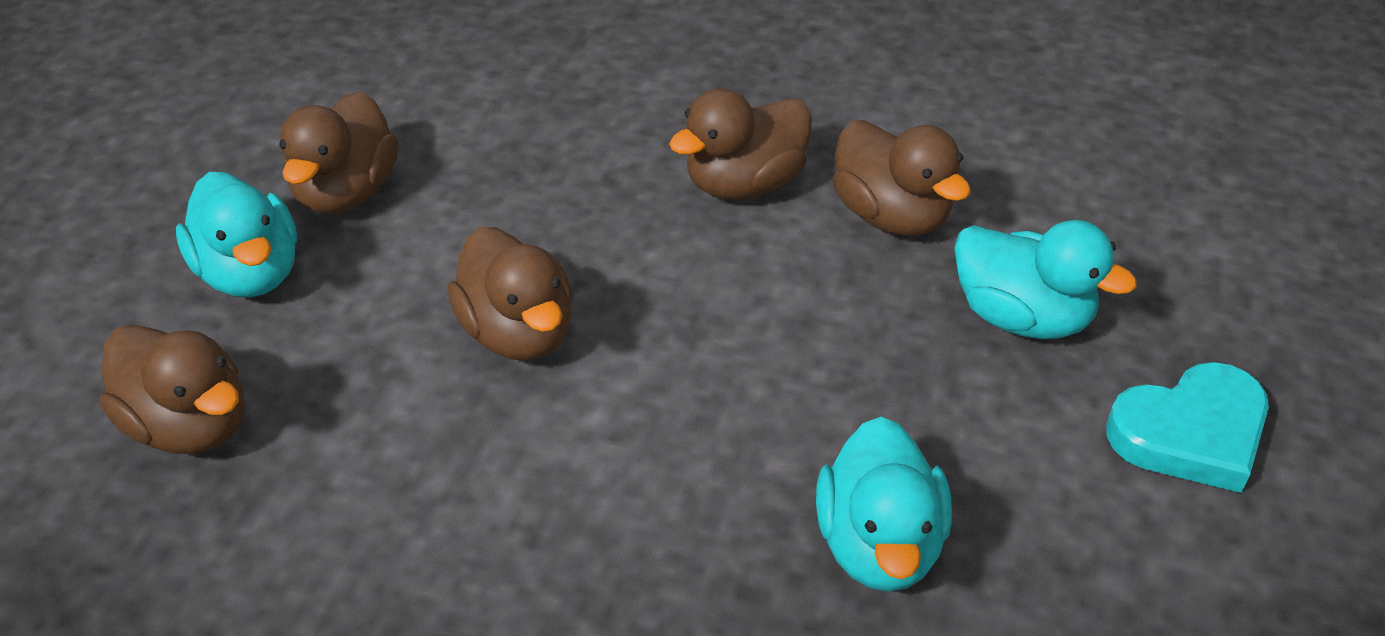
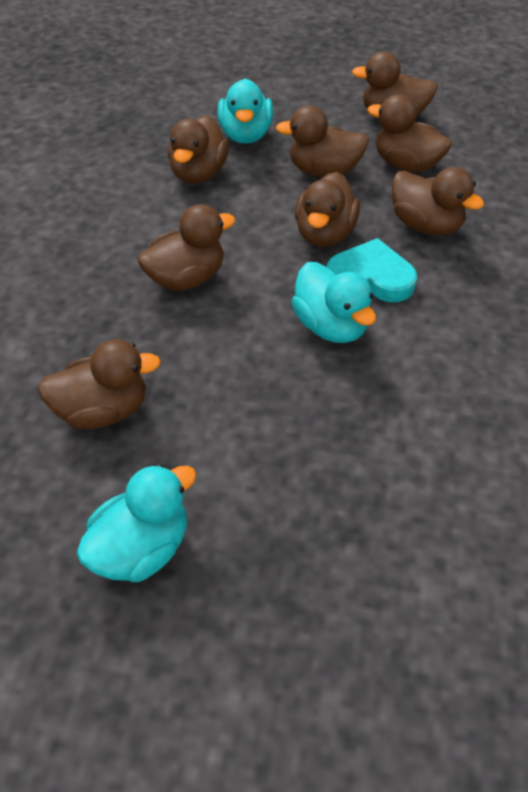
brown duck: 5 -> 8

